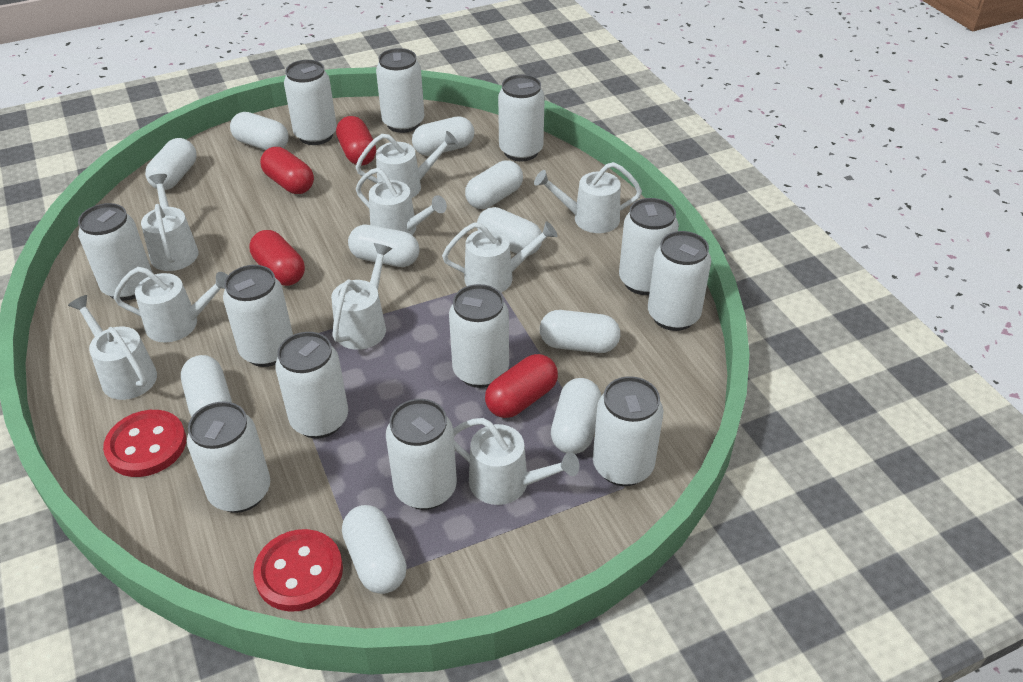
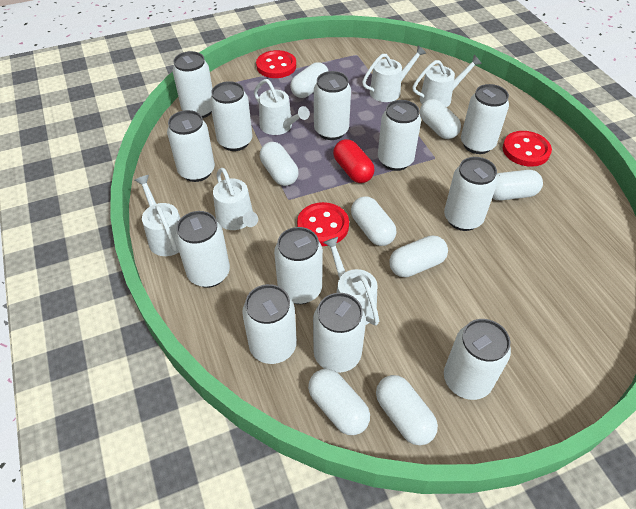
red button: 2 -> 3
red capsule: 4 -> 1
white capsule: 10 -> 8
white watering can: 9 -> 6

